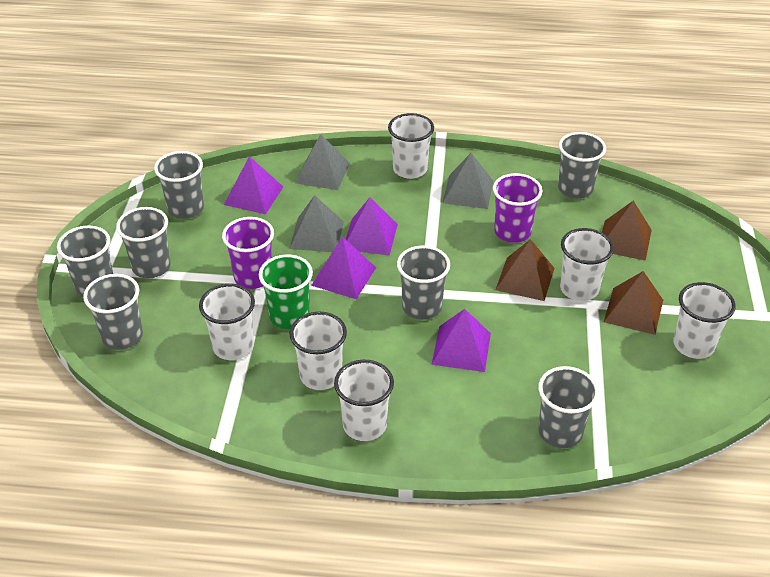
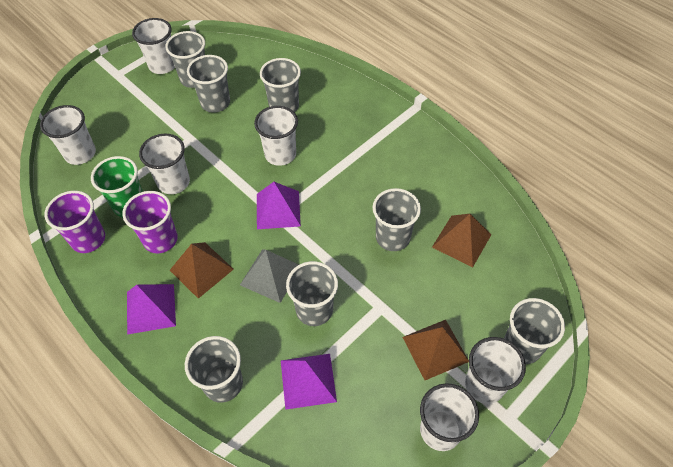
grey pyramid: 3 -> 1
purple pyramid: 4 -> 3

